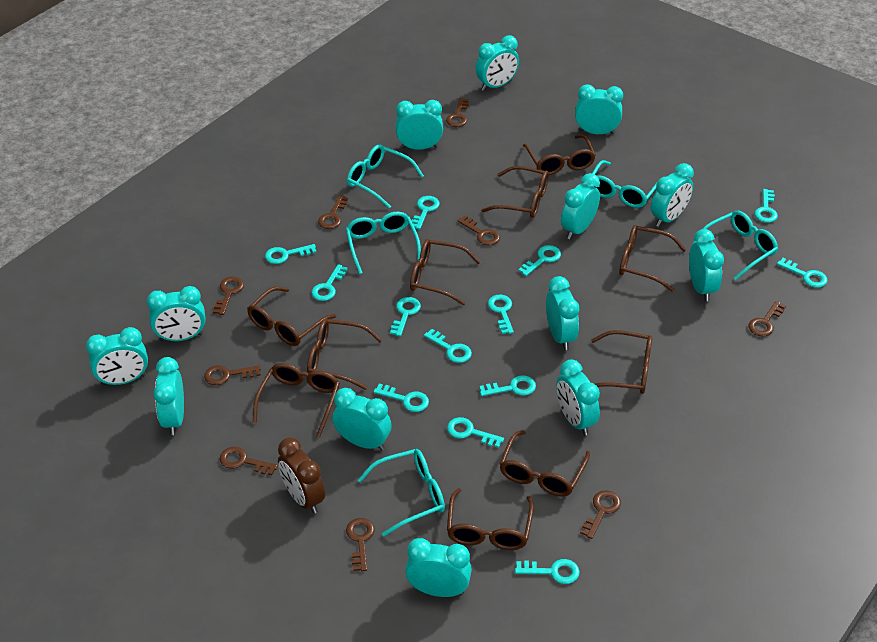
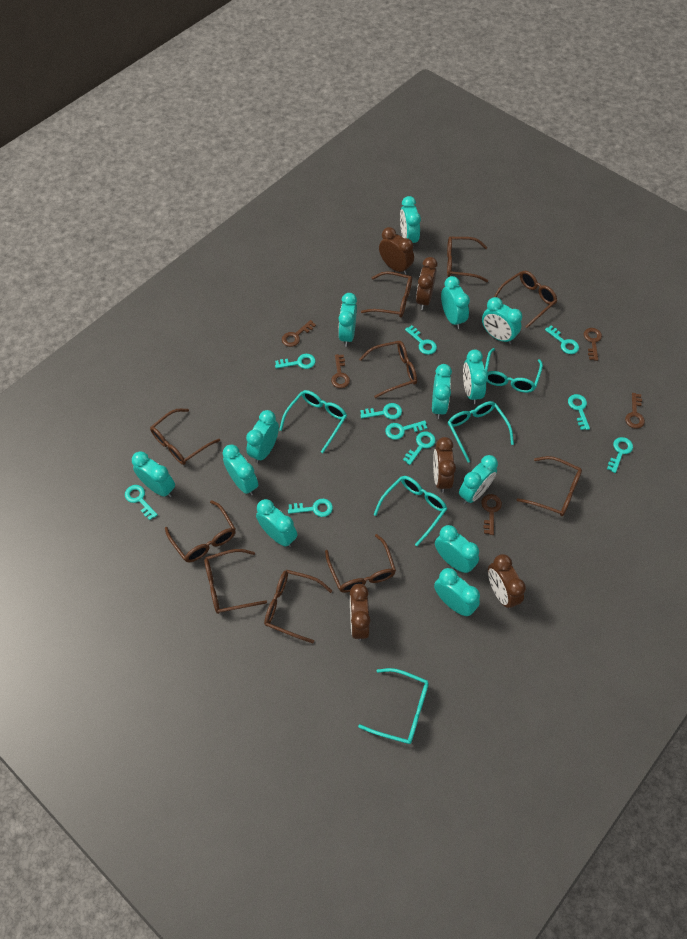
brown clock: 1 -> 5
brown key: 9 -> 5
turquoise key: 13 -> 10

